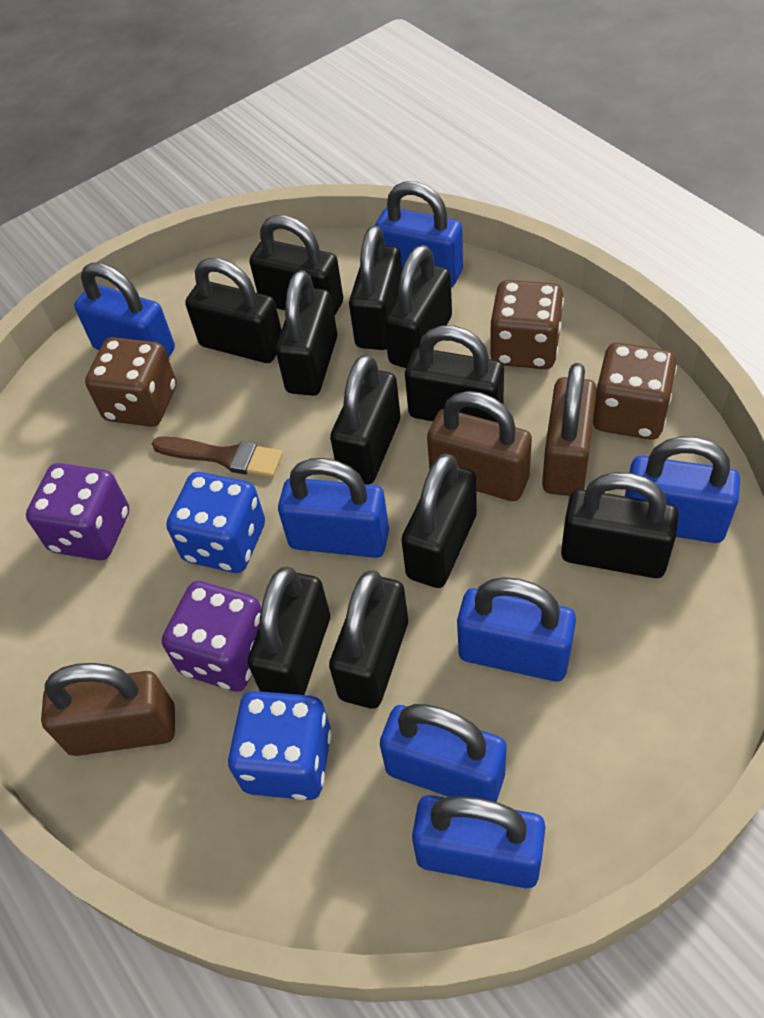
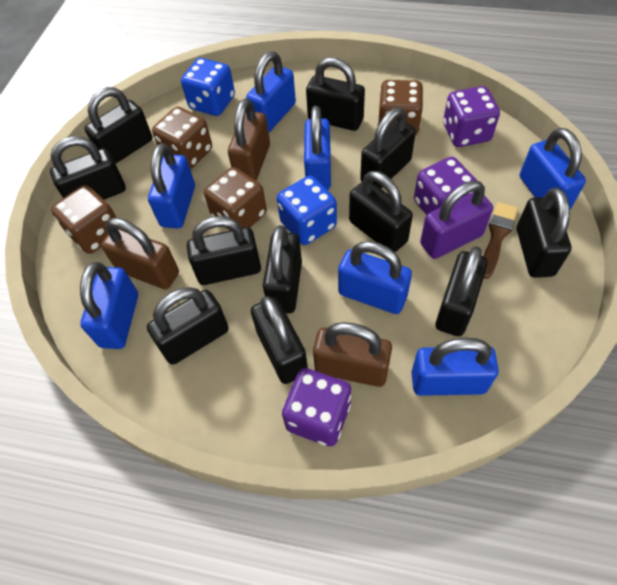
brown dice: 3 -> 4
purple dice: 2 -> 3
purple padlock: 0 -> 1

